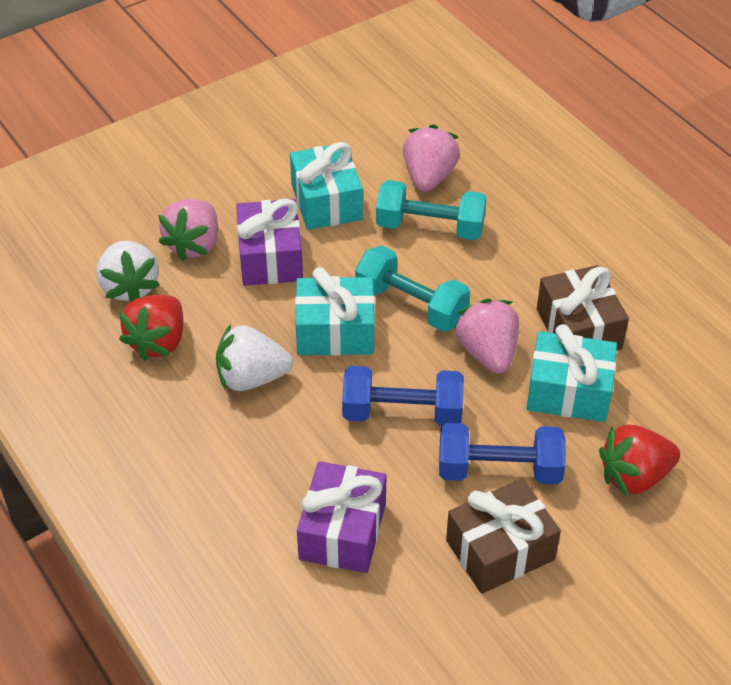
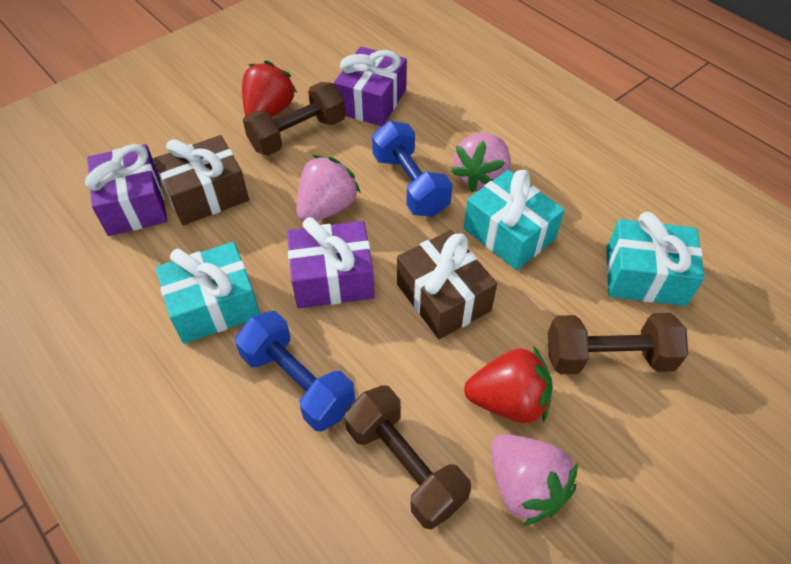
brown dumbbell: 0 -> 3
purple gift: 2 -> 3
turquoise dumbbell: 2 -> 0
white strawberry: 2 -> 0

